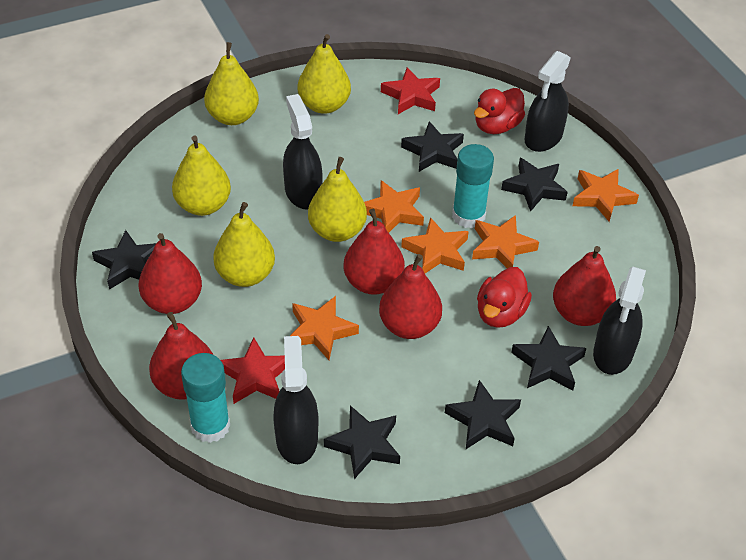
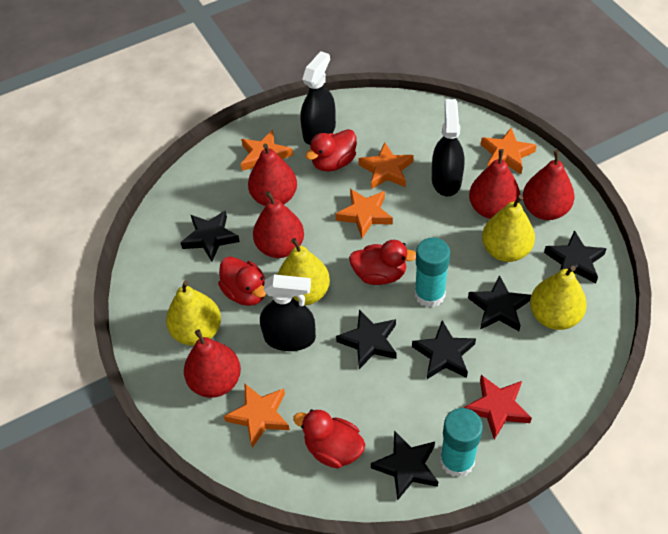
black spray bottle: 4 -> 3
red duck: 2 -> 4
red star: 2 -> 1
yellow pear: 5 -> 4

